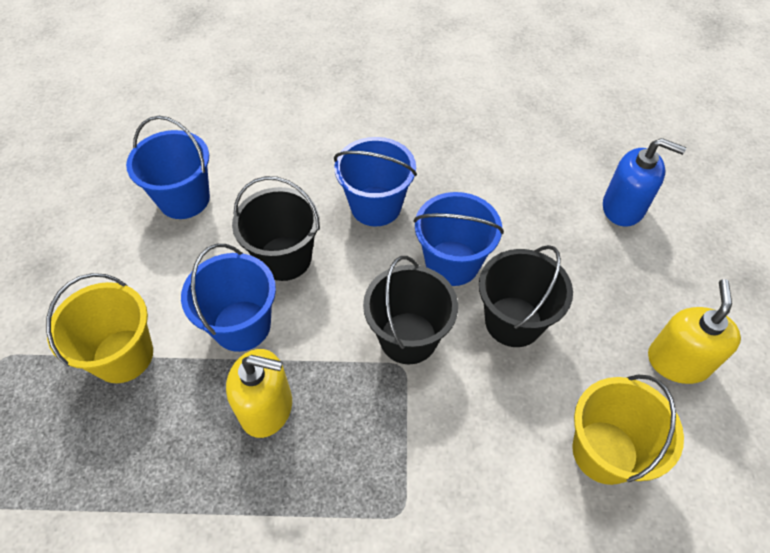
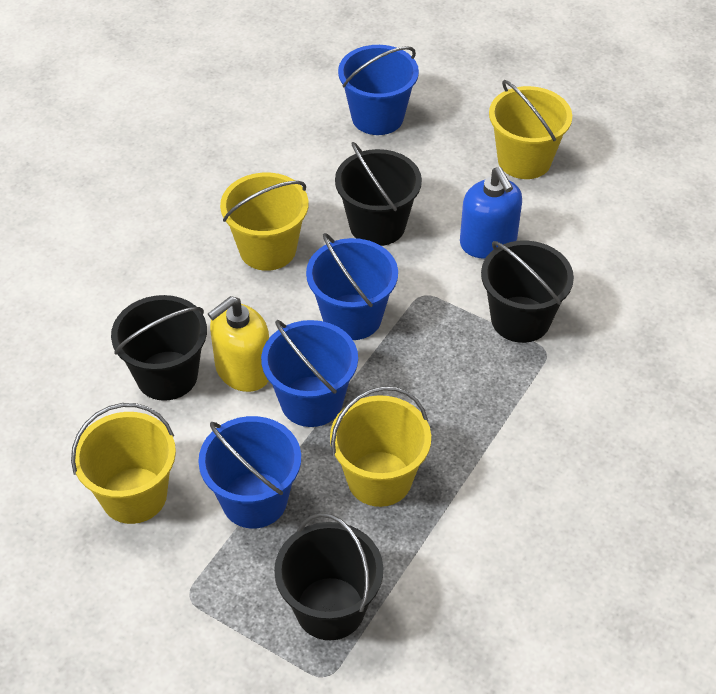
black bucket: 3 -> 4
yellow bucket: 2 -> 4
yellow soap dispenser: 2 -> 1

